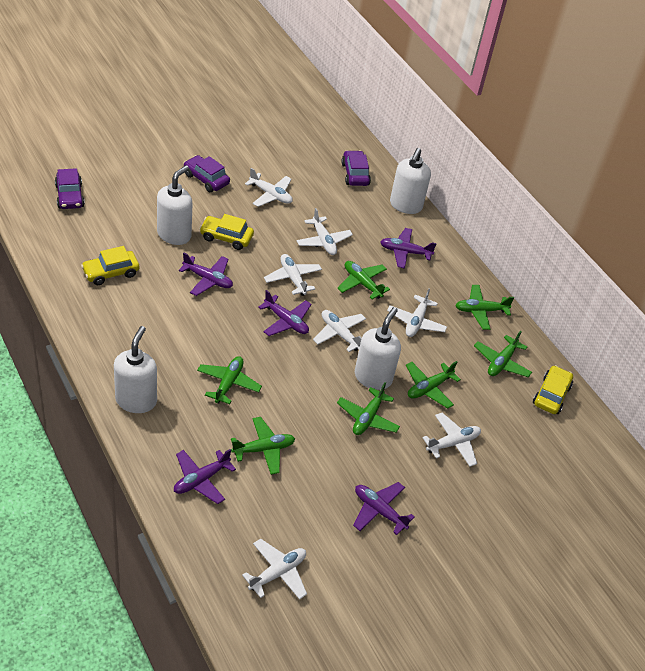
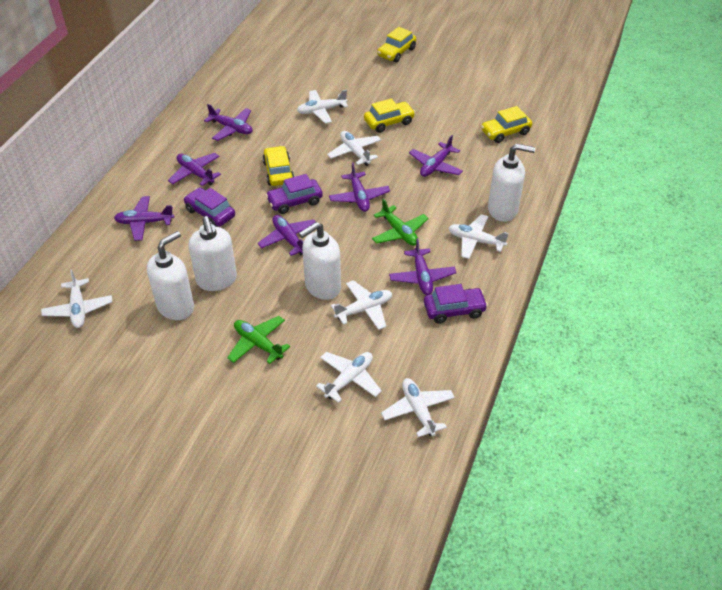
green plane: 7 -> 2
purple plane: 5 -> 7
yellow car: 3 -> 4

